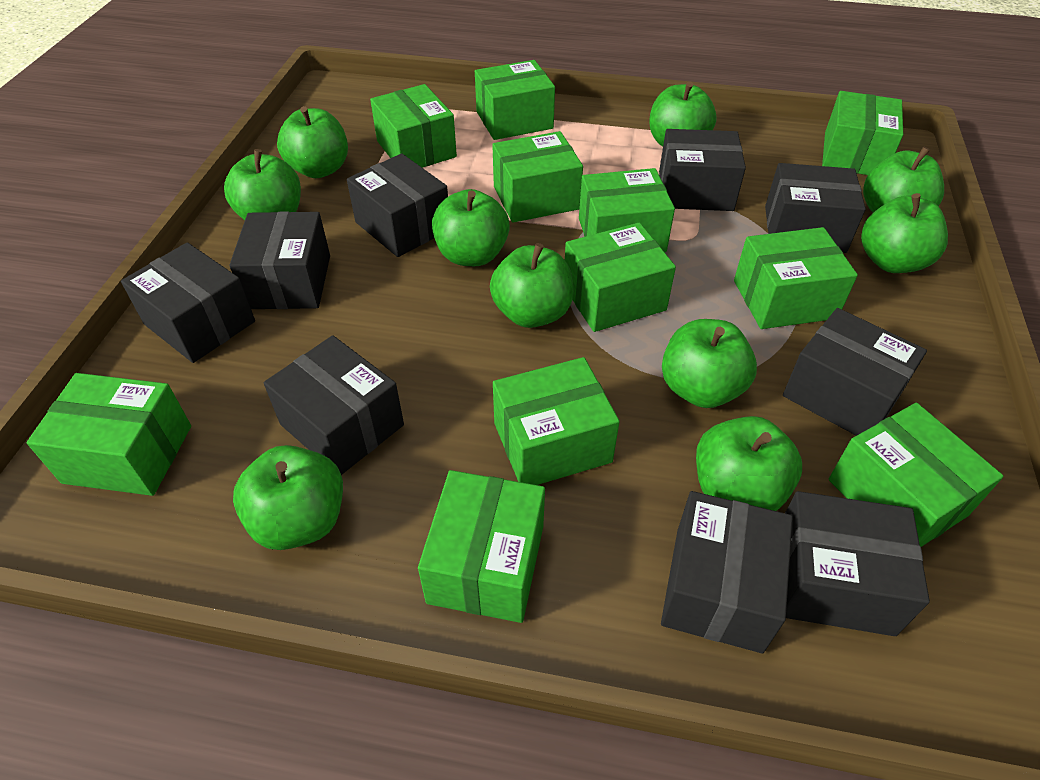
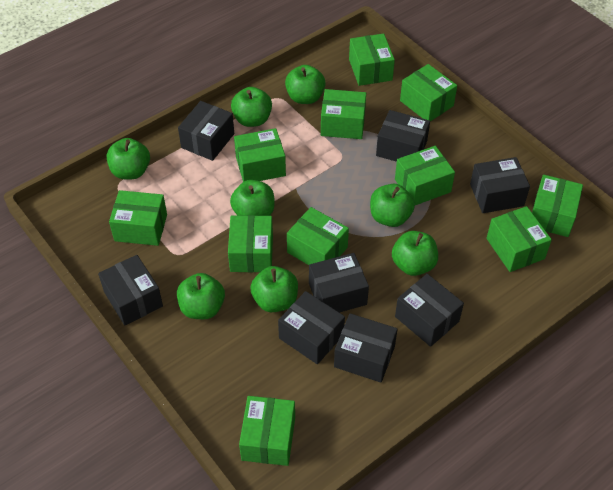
black box: 9 -> 8
green apple: 10 -> 8

